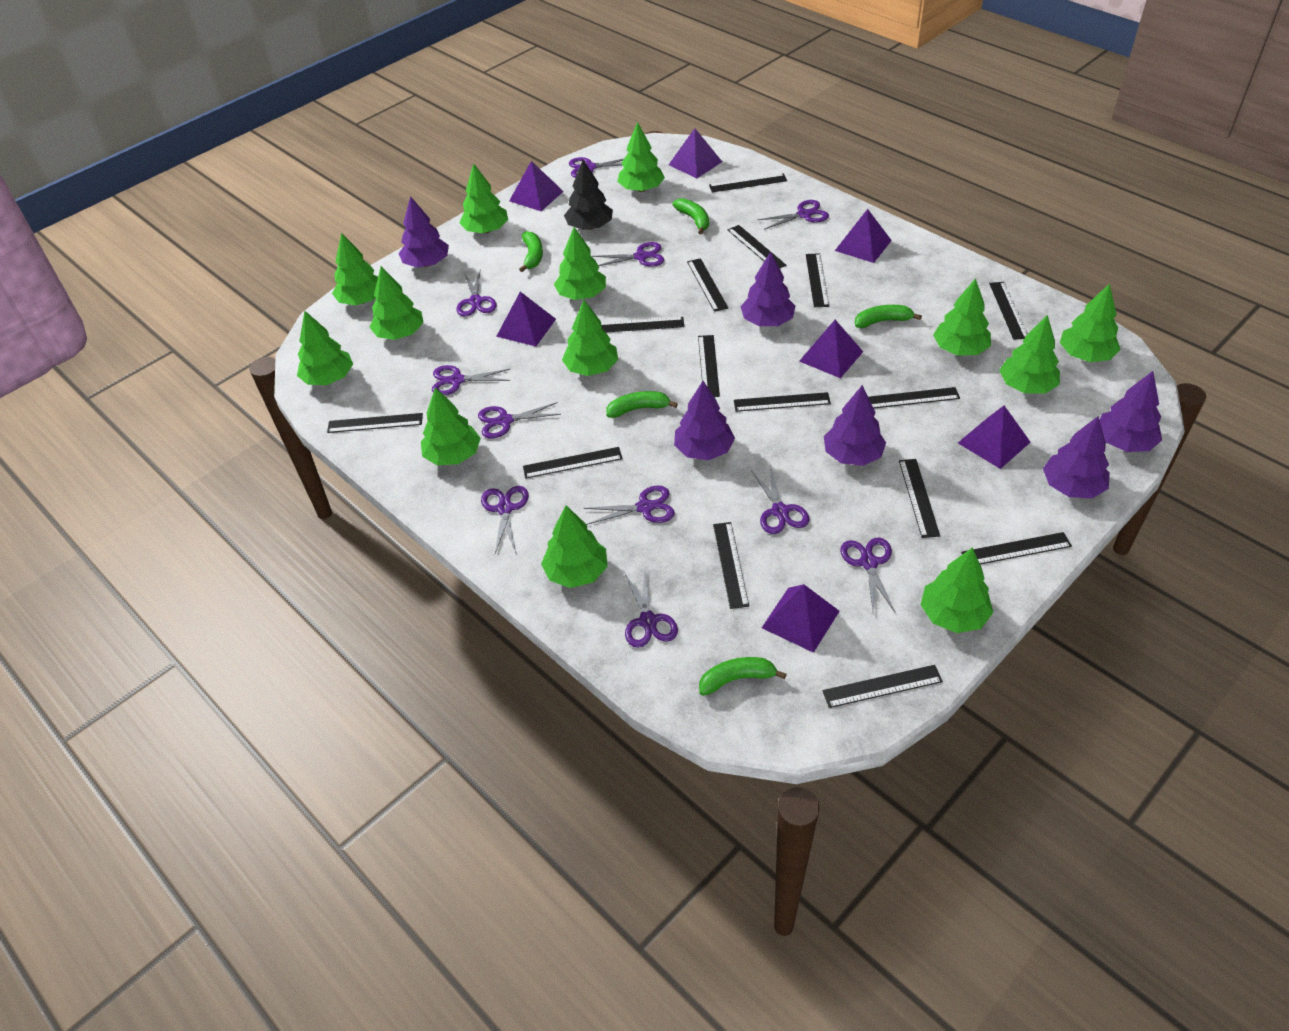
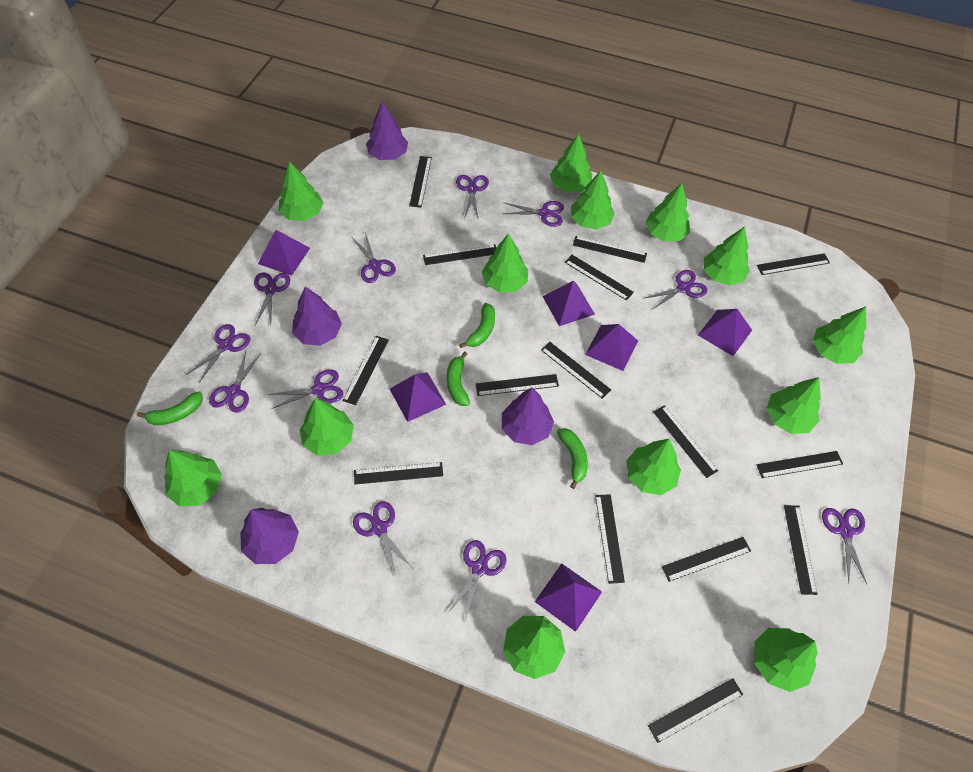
black tree: 1 -> 0
green banana: 5 -> 4
purple pyramid: 7 -> 6
purple tree: 6 -> 4

